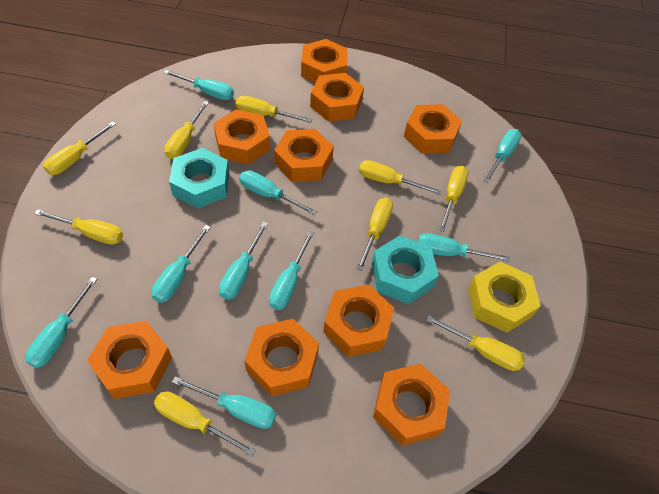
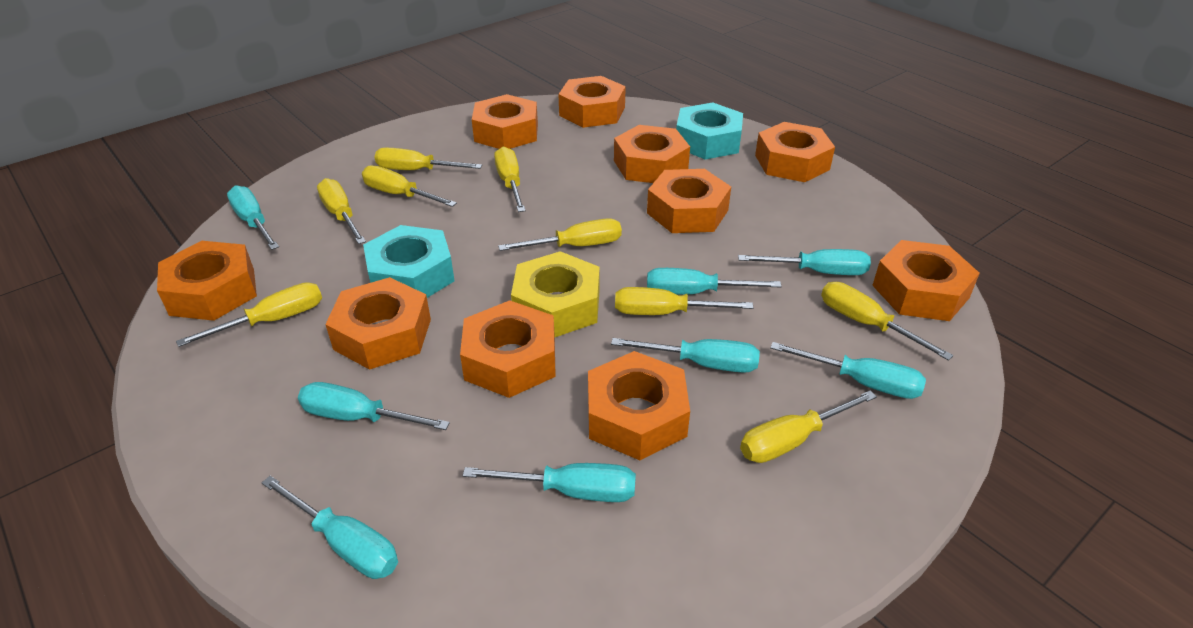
orange nut: 9 -> 10
turquoise screwdriver: 9 -> 8

